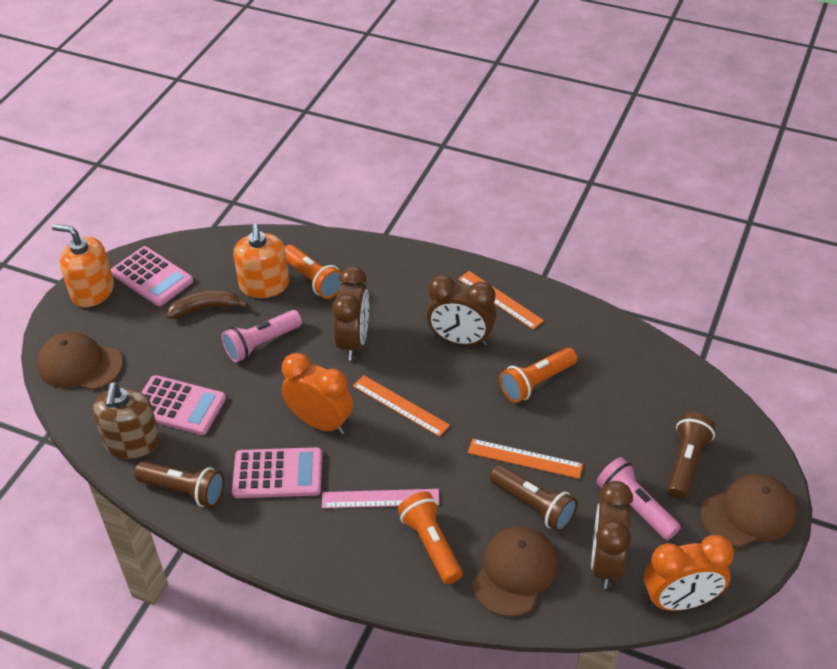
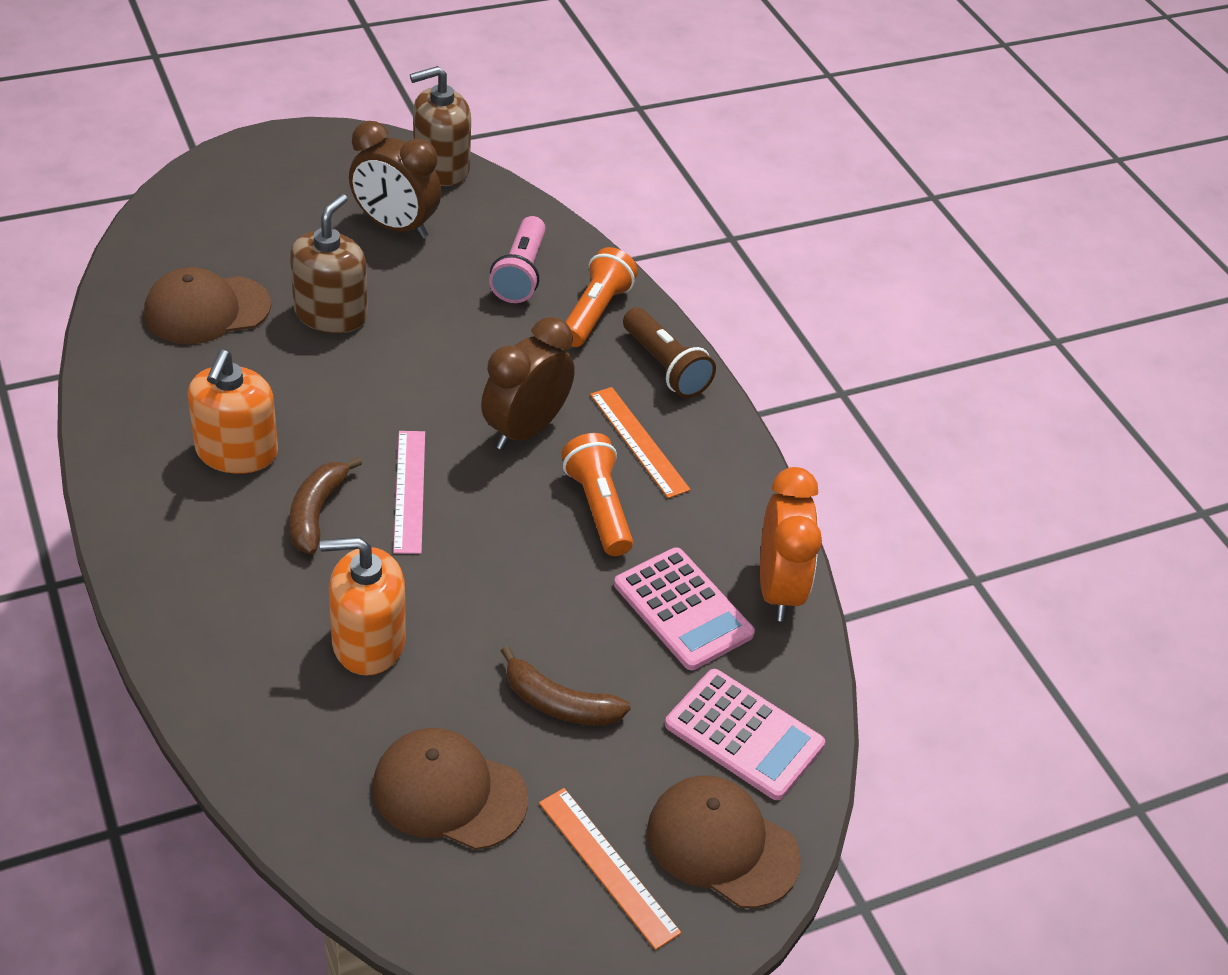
brown banana: 1 -> 2
brown clock: 3 -> 2
brown flashlight: 3 -> 1
brown soap dispenser: 1 -> 2
orange clock: 2 -> 1
orange flashlight: 3 -> 2
orange ruler: 3 -> 2
pink calculator: 3 -> 2
pink flashlight: 2 -> 1

